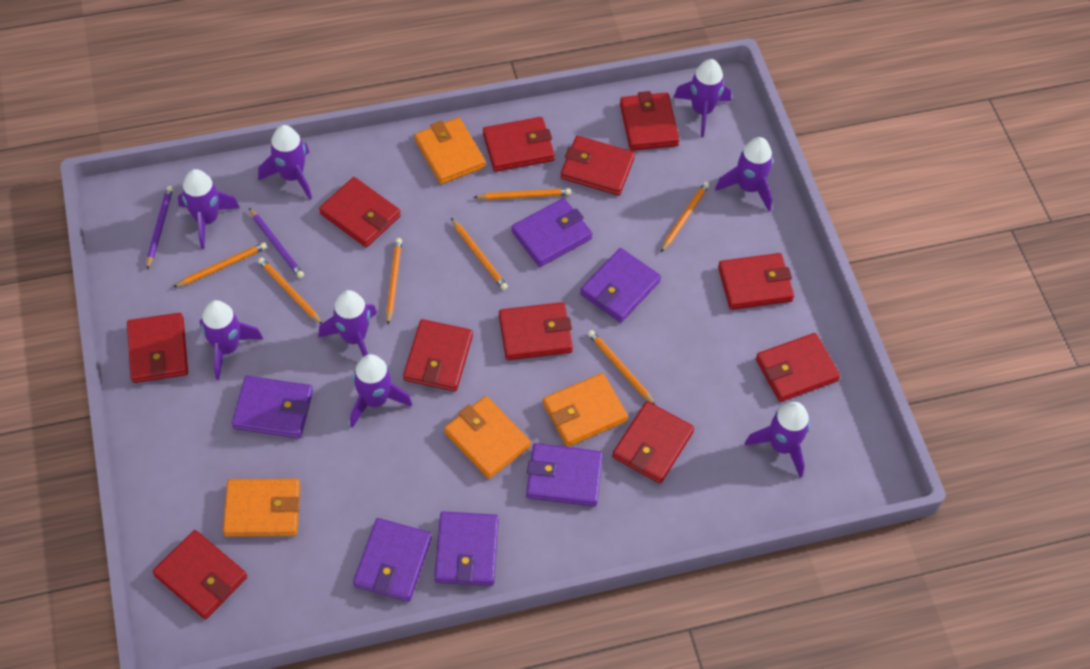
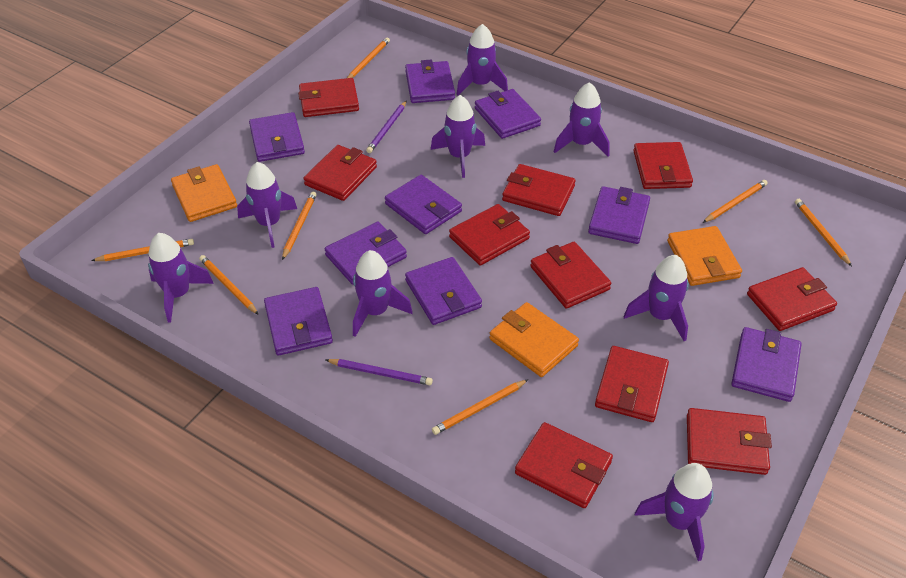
orange wallet: 4 -> 3
purple wallet: 6 -> 9
red wallet: 11 -> 10

